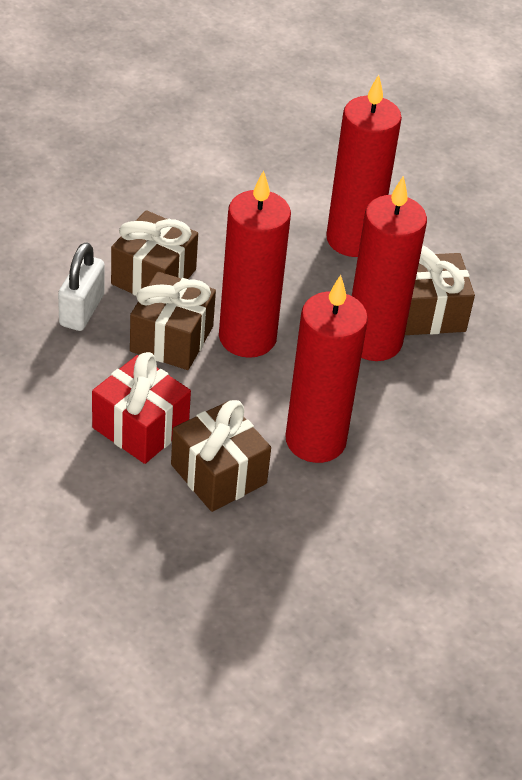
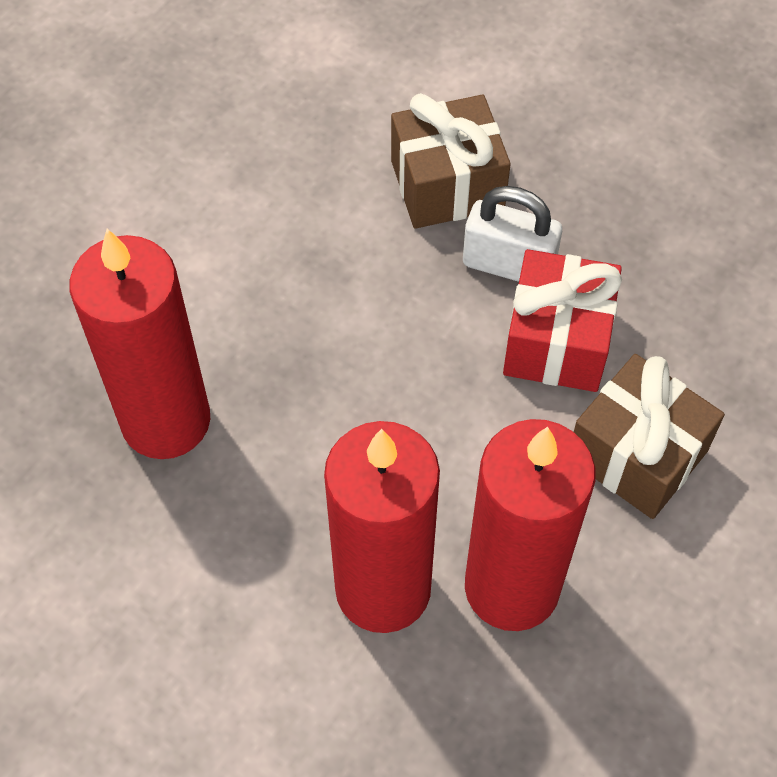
brown gift: 4 -> 2
red candle: 4 -> 3

